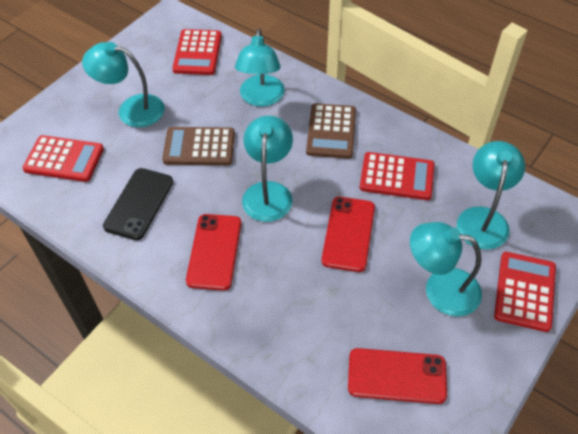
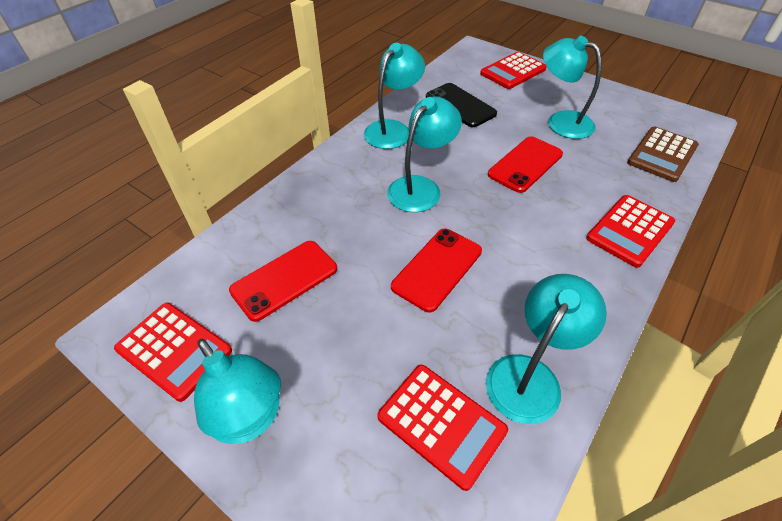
brown calculator: 2 -> 1

